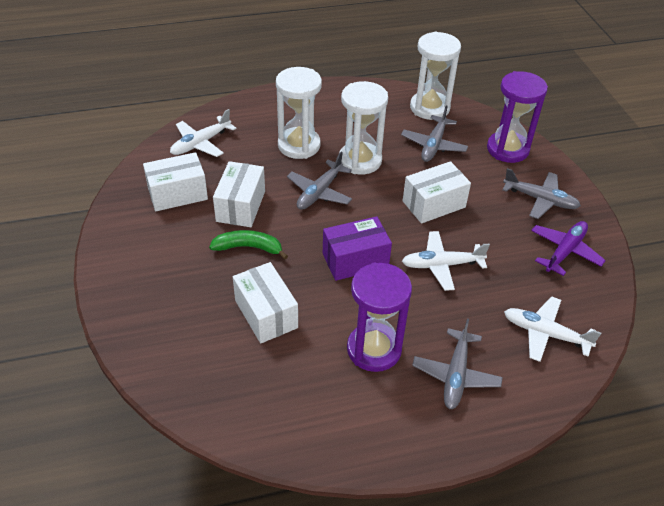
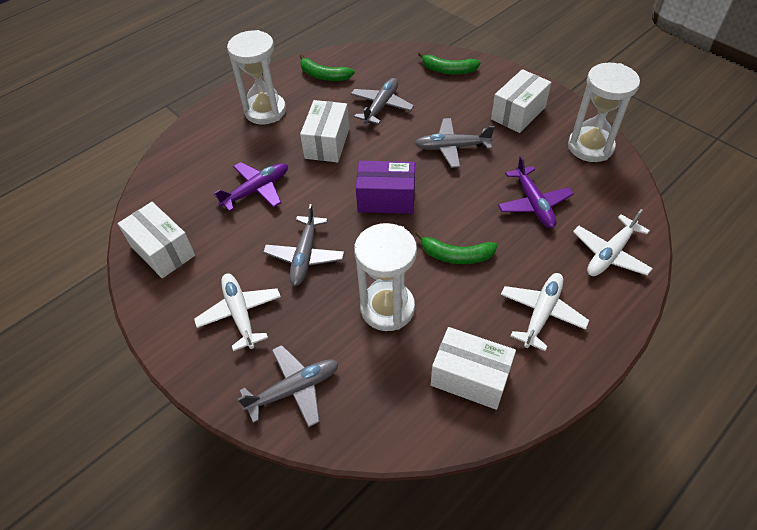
green banana: 1 -> 3
purple hourglass: 2 -> 0
purple plane: 1 -> 2

